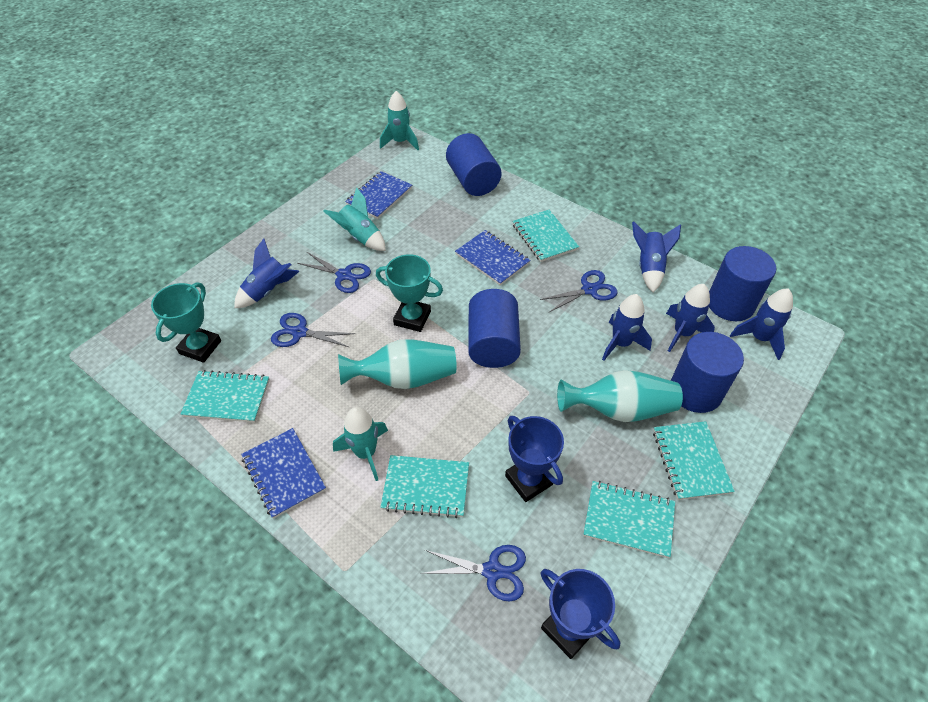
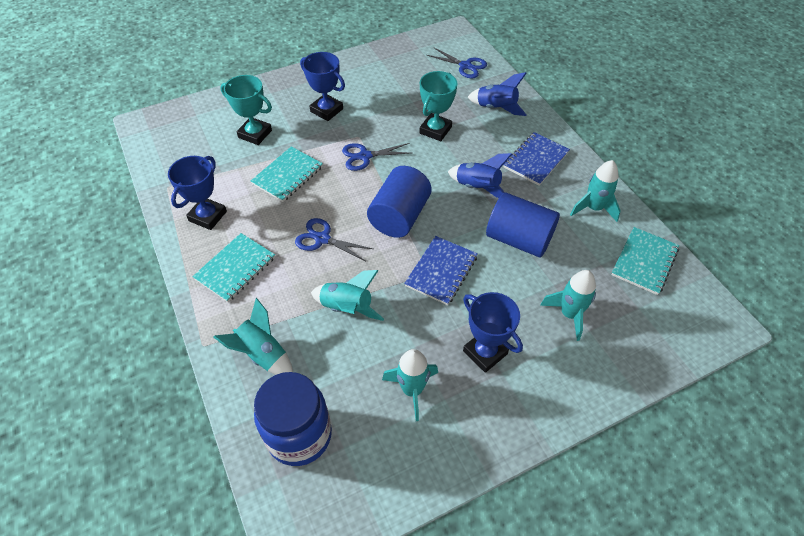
blue cylinder: 4 -> 2
blue jar: 0 -> 1
blue notebook: 3 -> 2
blue rocket: 5 -> 2
blue scissors: 4 -> 3
blue trophy: 2 -> 3
turquoise notebook: 5 -> 3
turquoise rocket: 3 -> 5
turquoise vase: 2 -> 0

